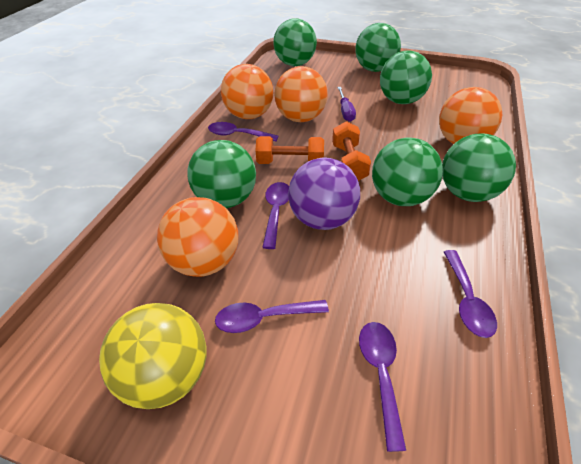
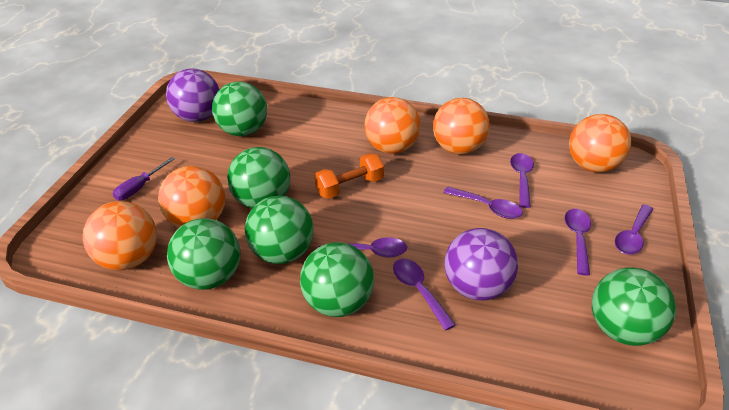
orange ball: 4 -> 5
orange dumbbell: 2 -> 1
purple ball: 1 -> 2
purple spoon: 5 -> 6
yellow ball: 1 -> 0

